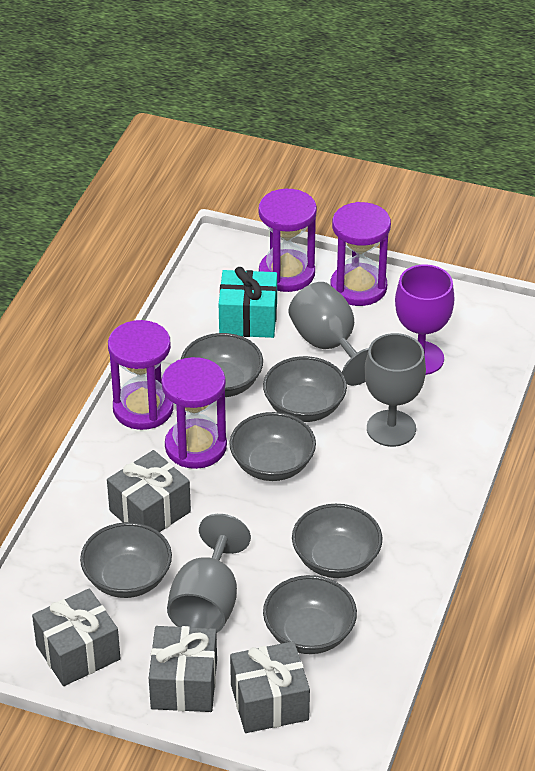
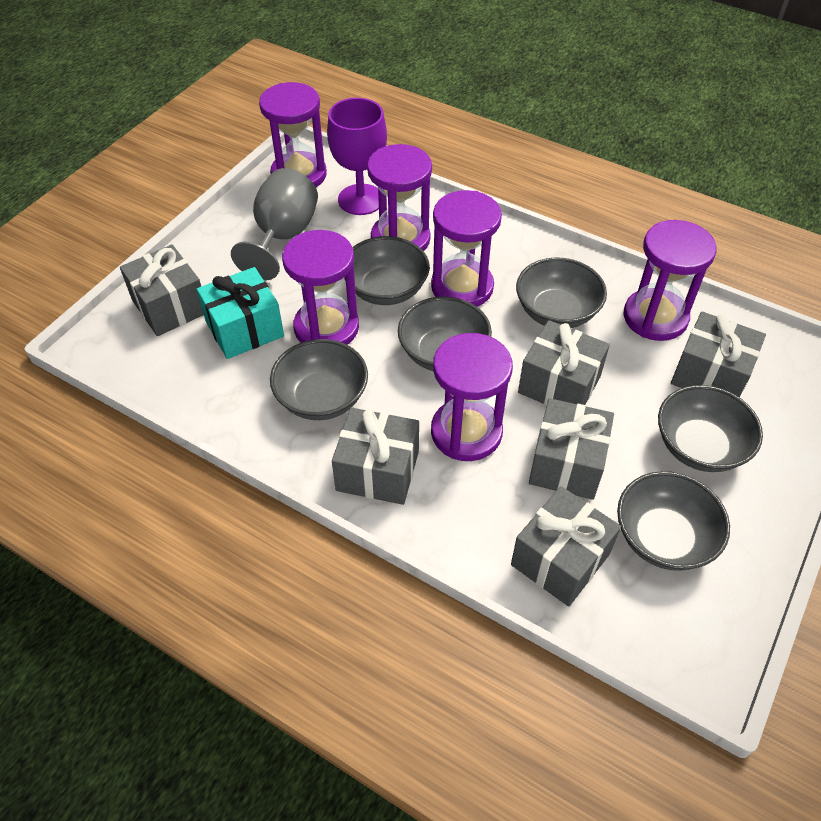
grey gift: 4 -> 6
grey goblet: 3 -> 1
purple hourglass: 4 -> 6

